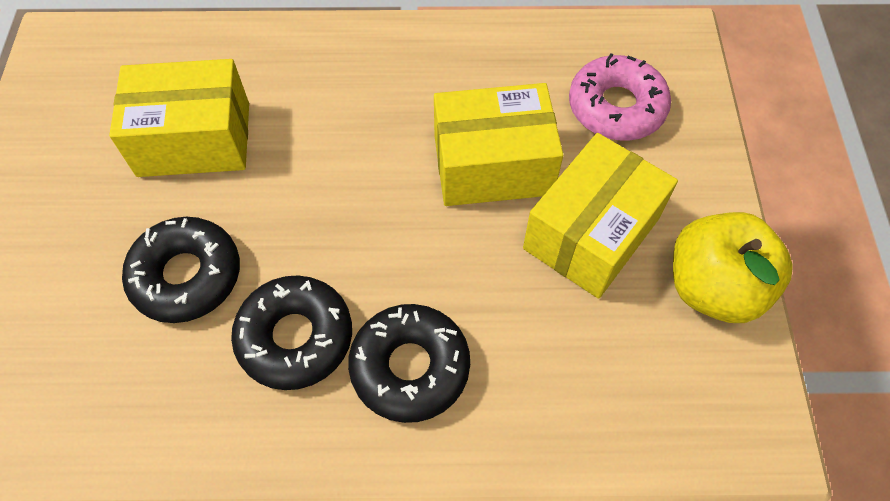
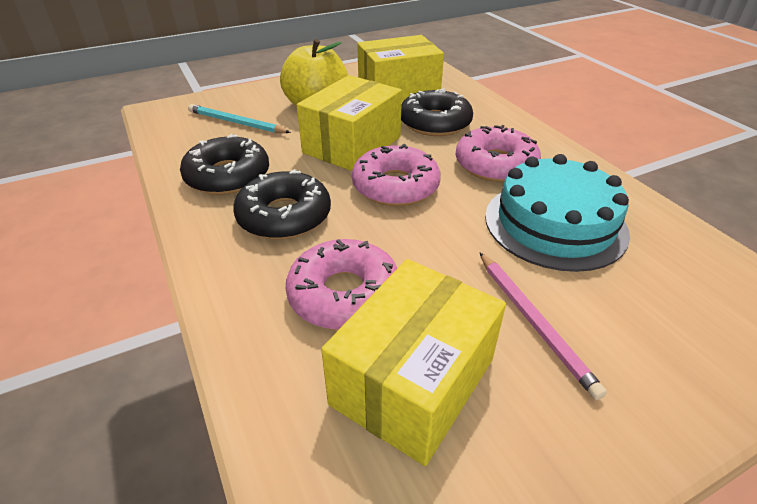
pink donut: 1 -> 3
pink pencil: 0 -> 1
turquoise cake: 0 -> 1
turquoise pencil: 0 -> 1

